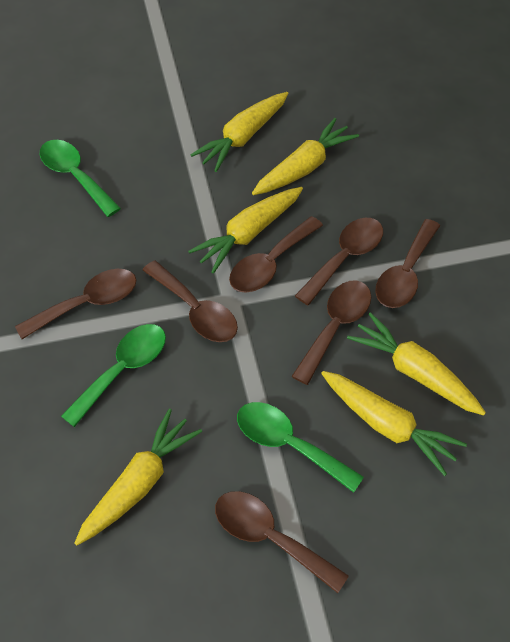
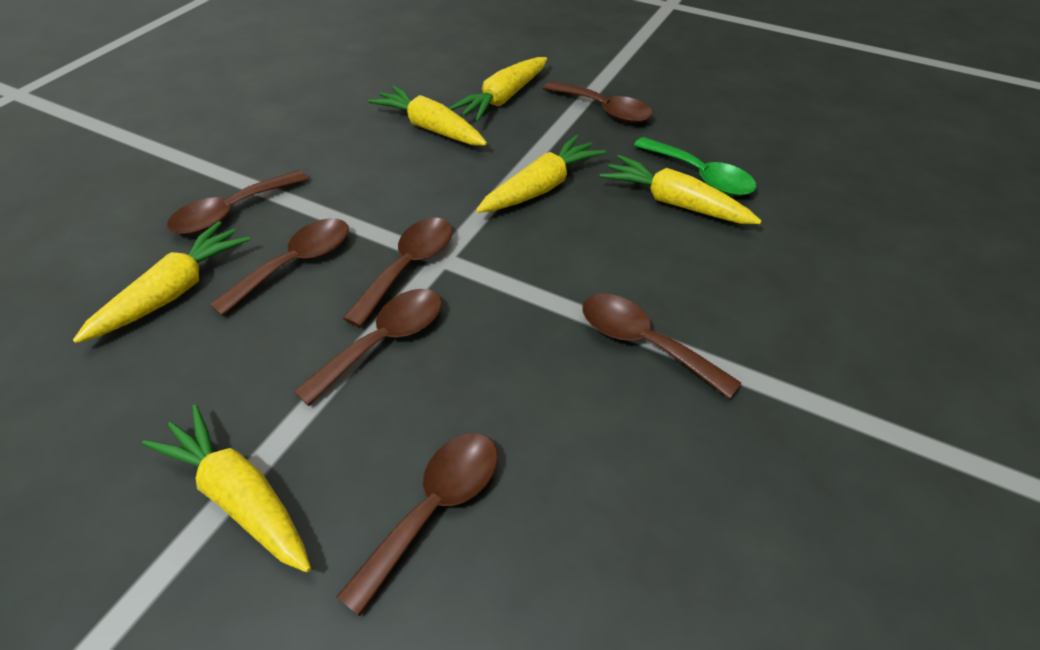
green spoon: 3 -> 1

